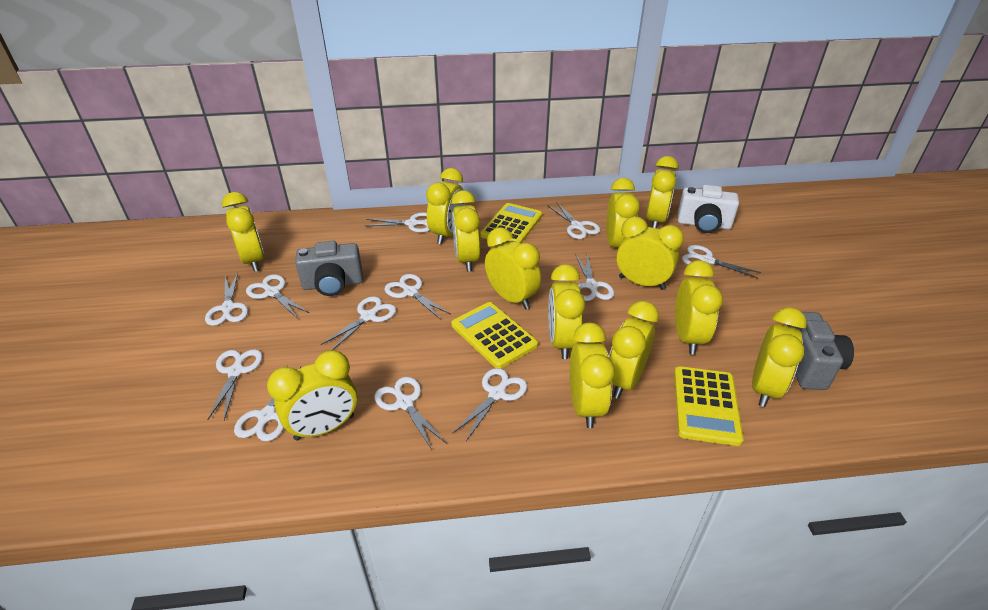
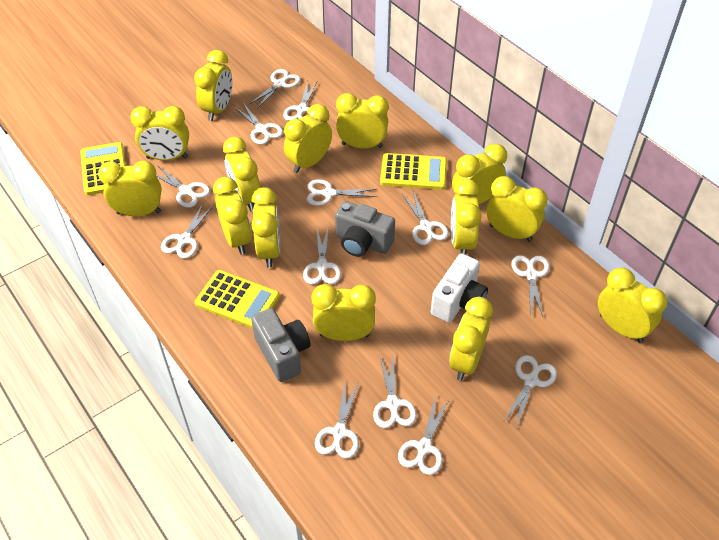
white scissors: 12 -> 13
yellow clock: 13 -> 14

